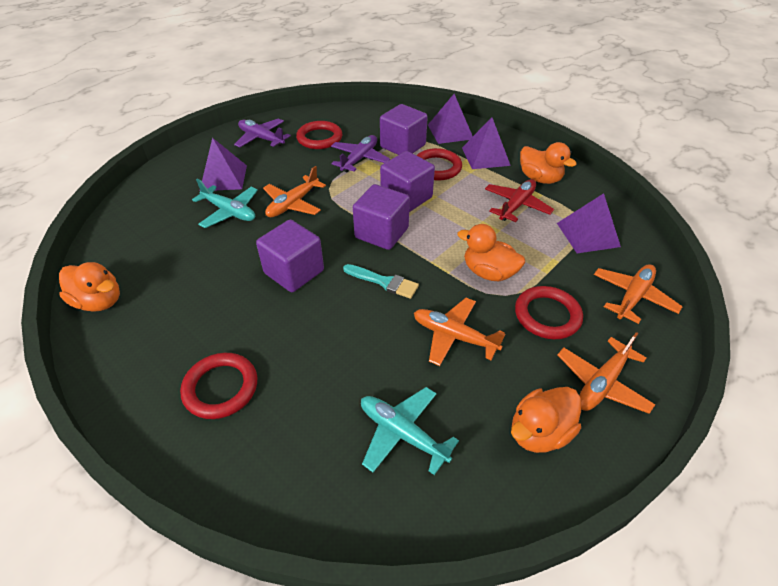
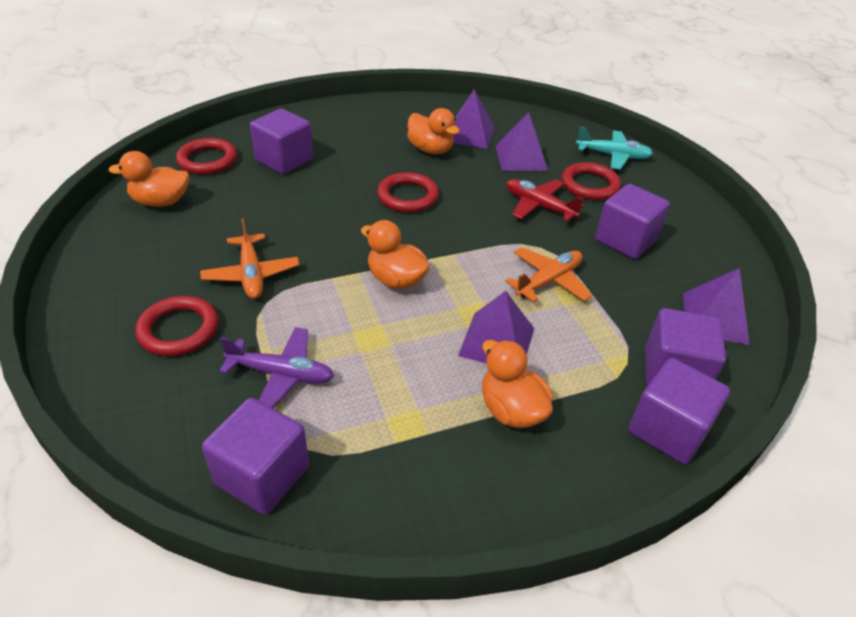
orange plane: 4 -> 2
purple cube: 4 -> 5
purple plane: 2 -> 1
turquoise brush: 1 -> 0
turquoise plane: 2 -> 1

